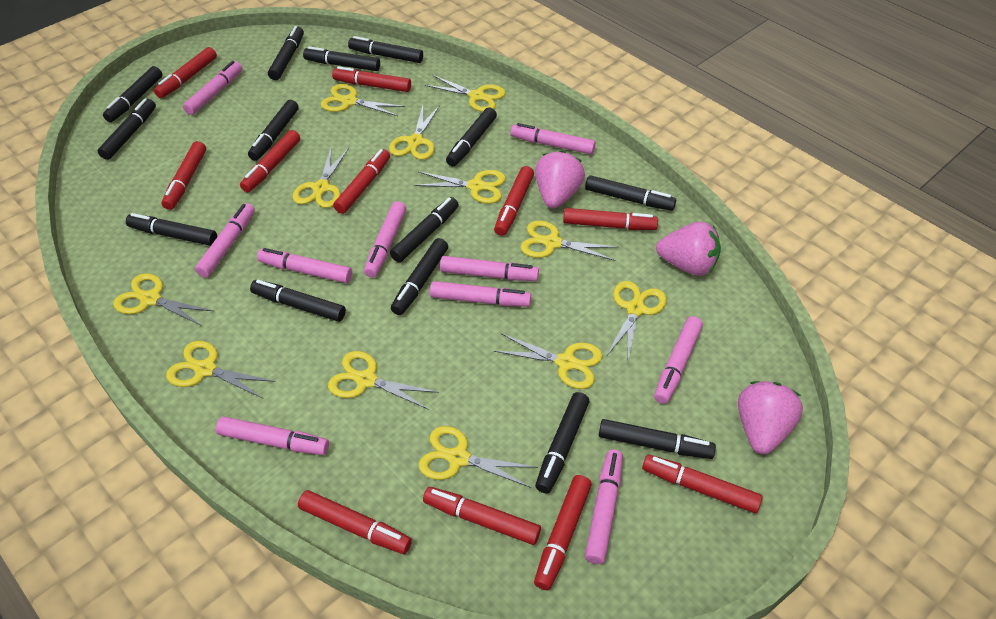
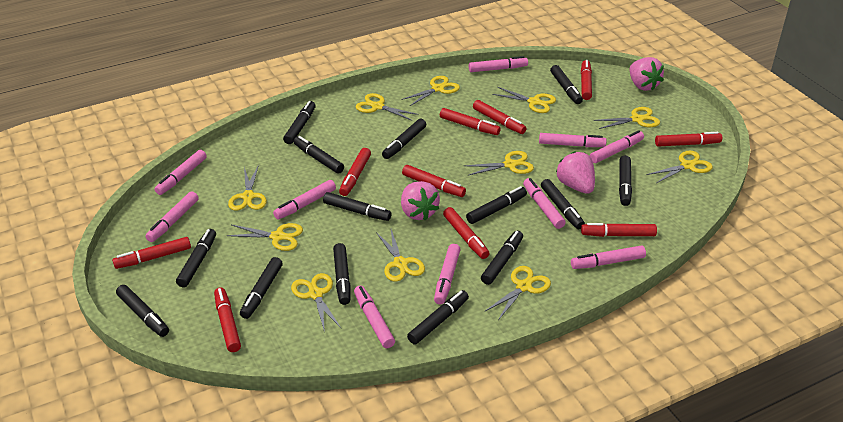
red marker: 11 -> 10
yellow scissors: 12 -> 11

